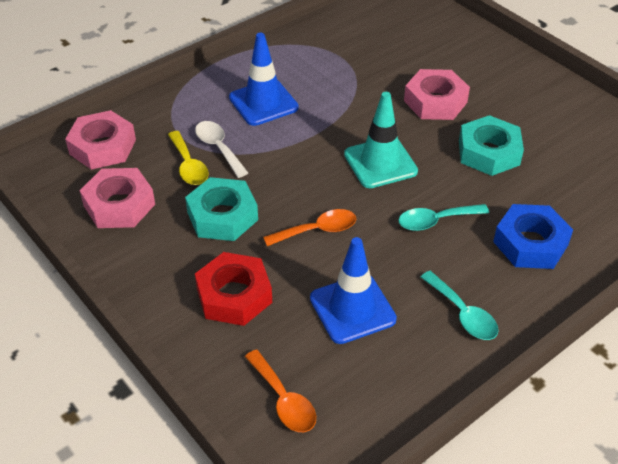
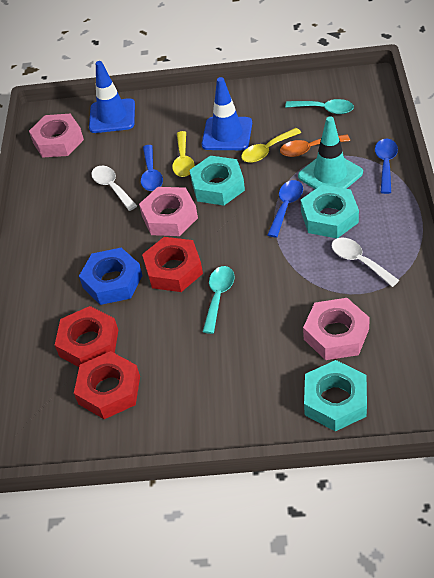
blue spoon: 0 -> 3
orange spoon: 2 -> 1
red nut: 1 -> 3
turquoise nut: 2 -> 3
white spoon: 1 -> 2
yellow spoon: 1 -> 2

